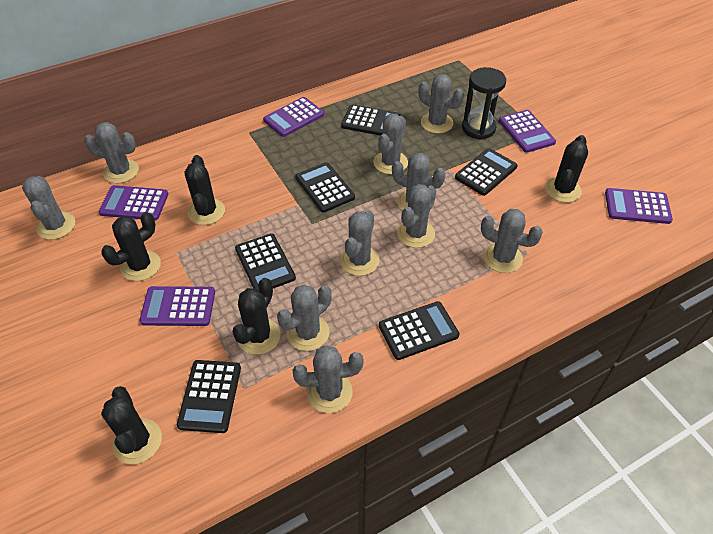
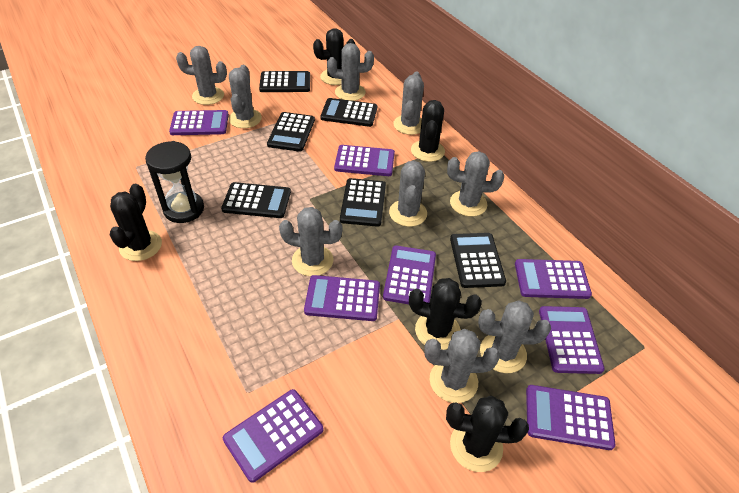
grey cactus: 10 -> 9
purple calculator: 5 -> 8

